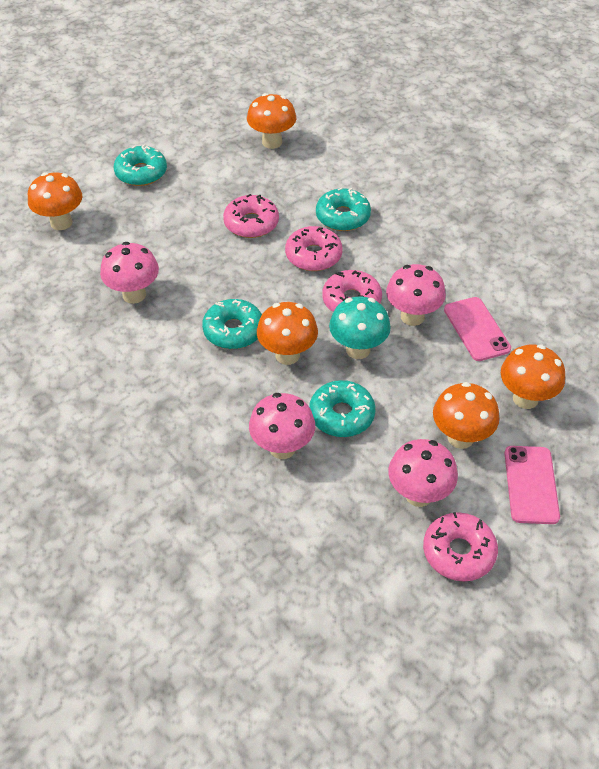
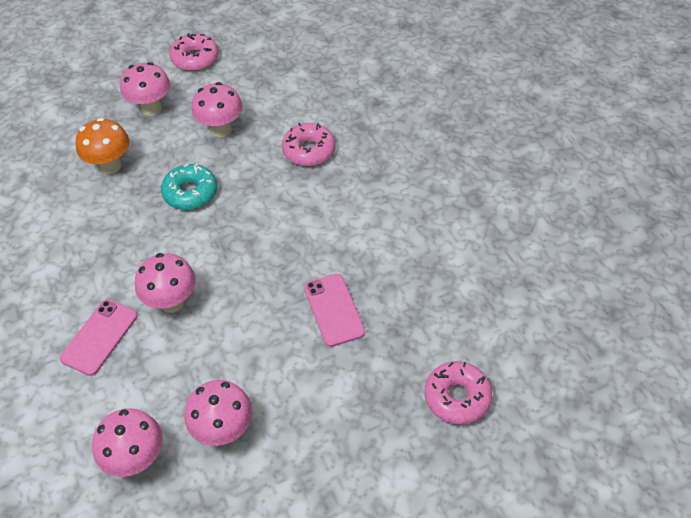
orange mushroom: 5 -> 1
pink donut: 4 -> 3
pink mushroom: 4 -> 5
turquoise donut: 4 -> 1
turquoise mushroom: 1 -> 0

